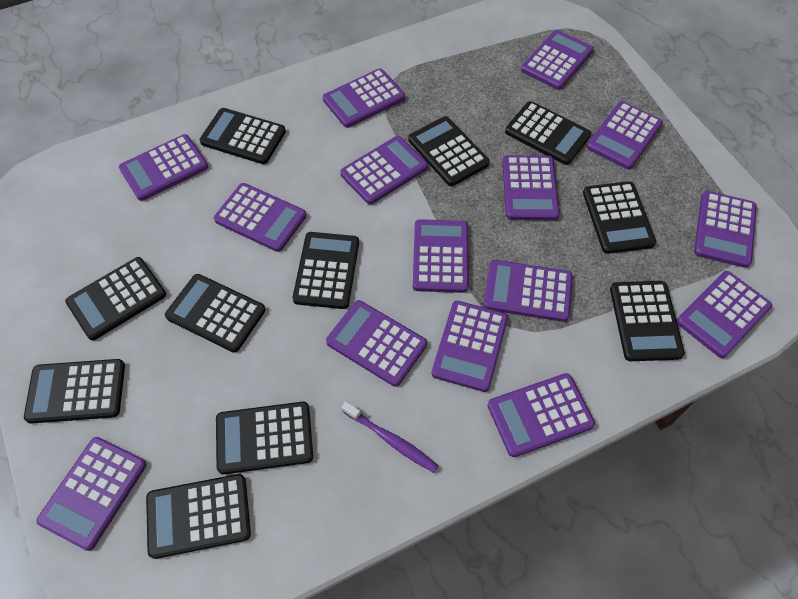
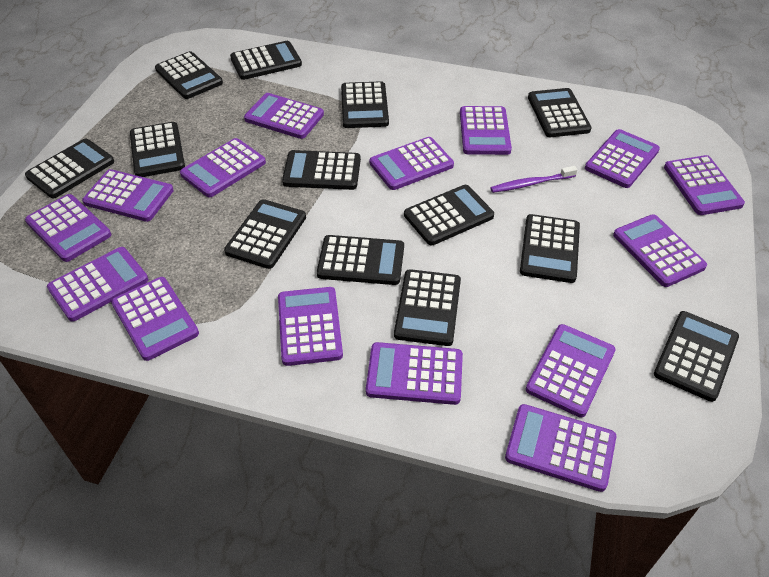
black calculator: 11 -> 13

